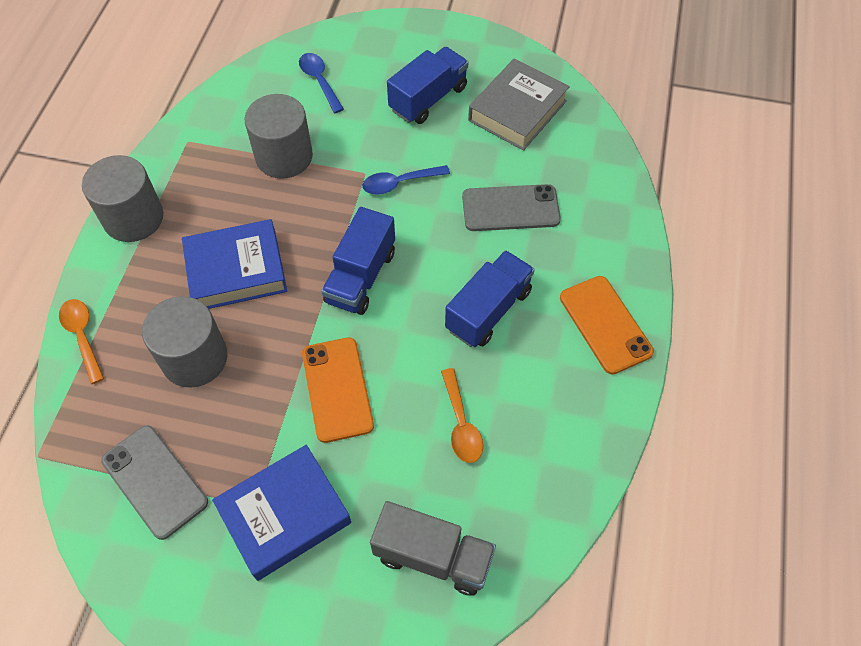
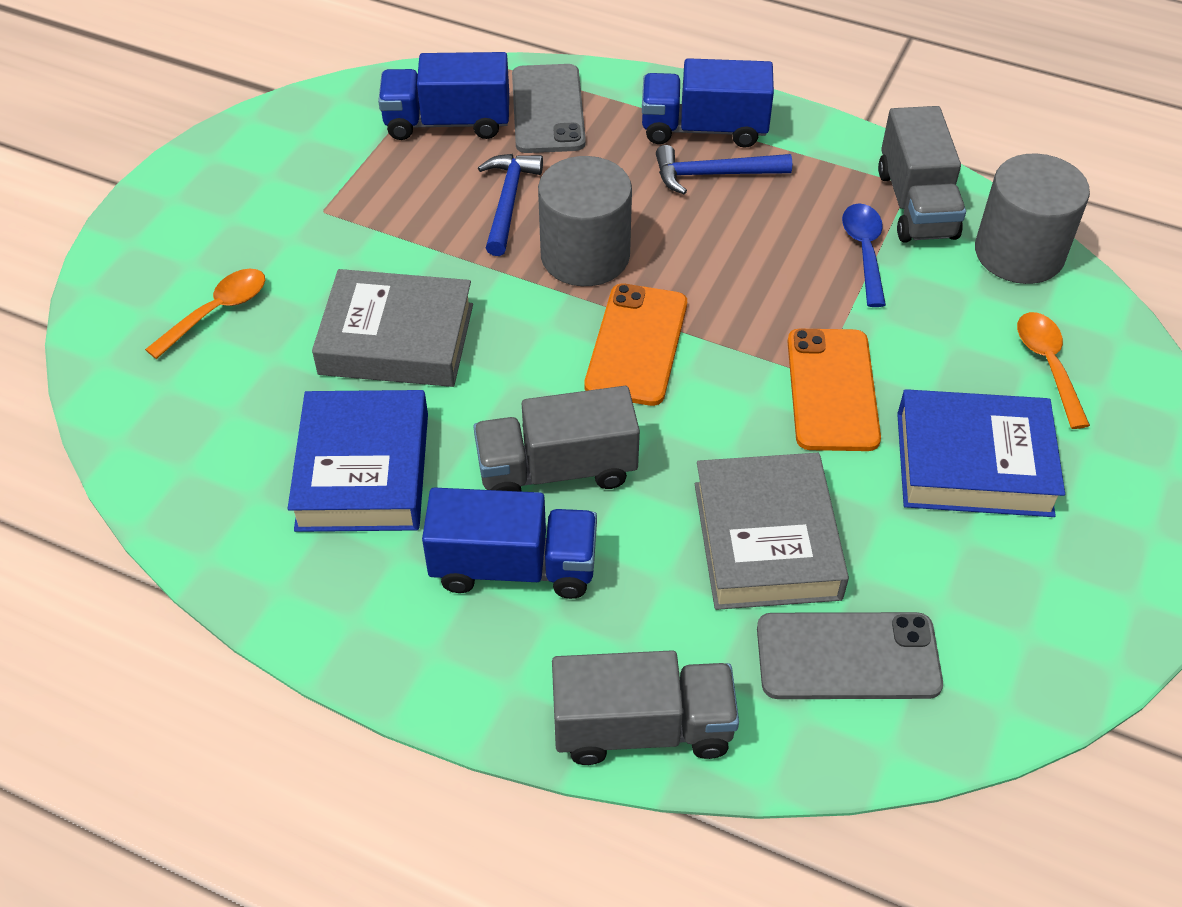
blue hammer: 0 -> 2
blue spoon: 2 -> 1
grey book: 1 -> 2
grey cylinder: 3 -> 2
grey truck: 1 -> 3

